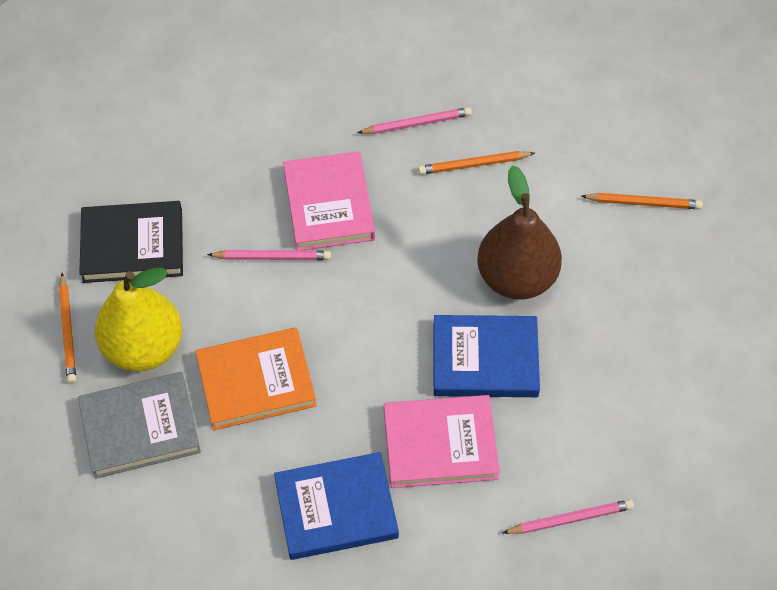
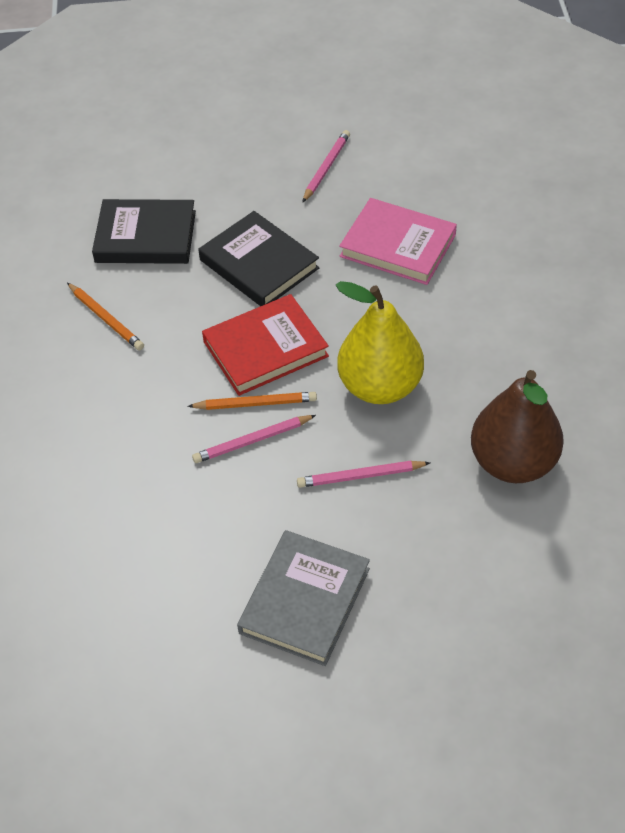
black book: 1 -> 2
blue book: 2 -> 0
orange book: 1 -> 0
orange pencil: 3 -> 2
pink book: 2 -> 1
red book: 0 -> 1

